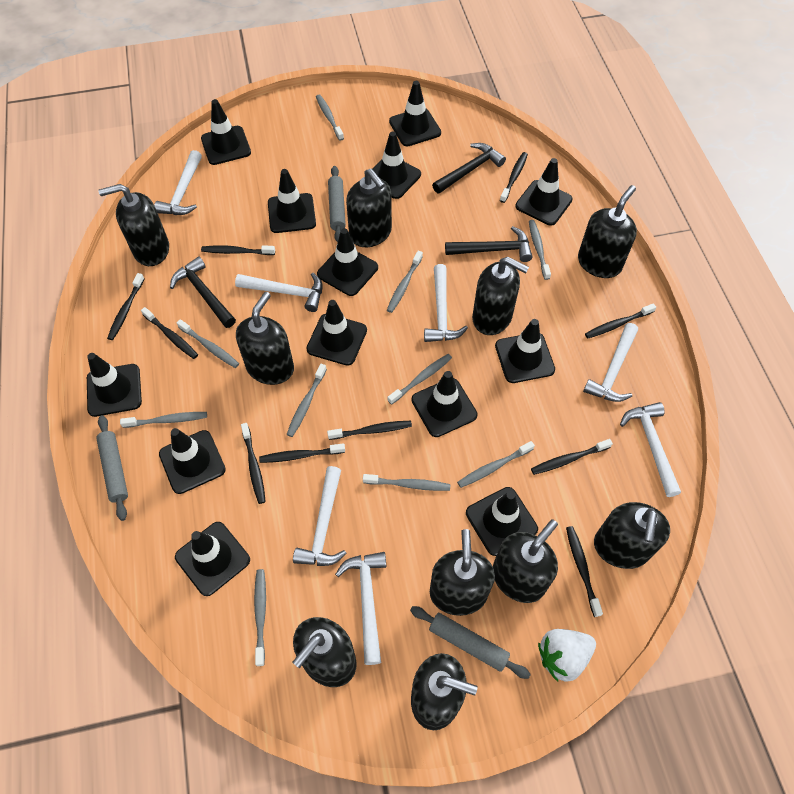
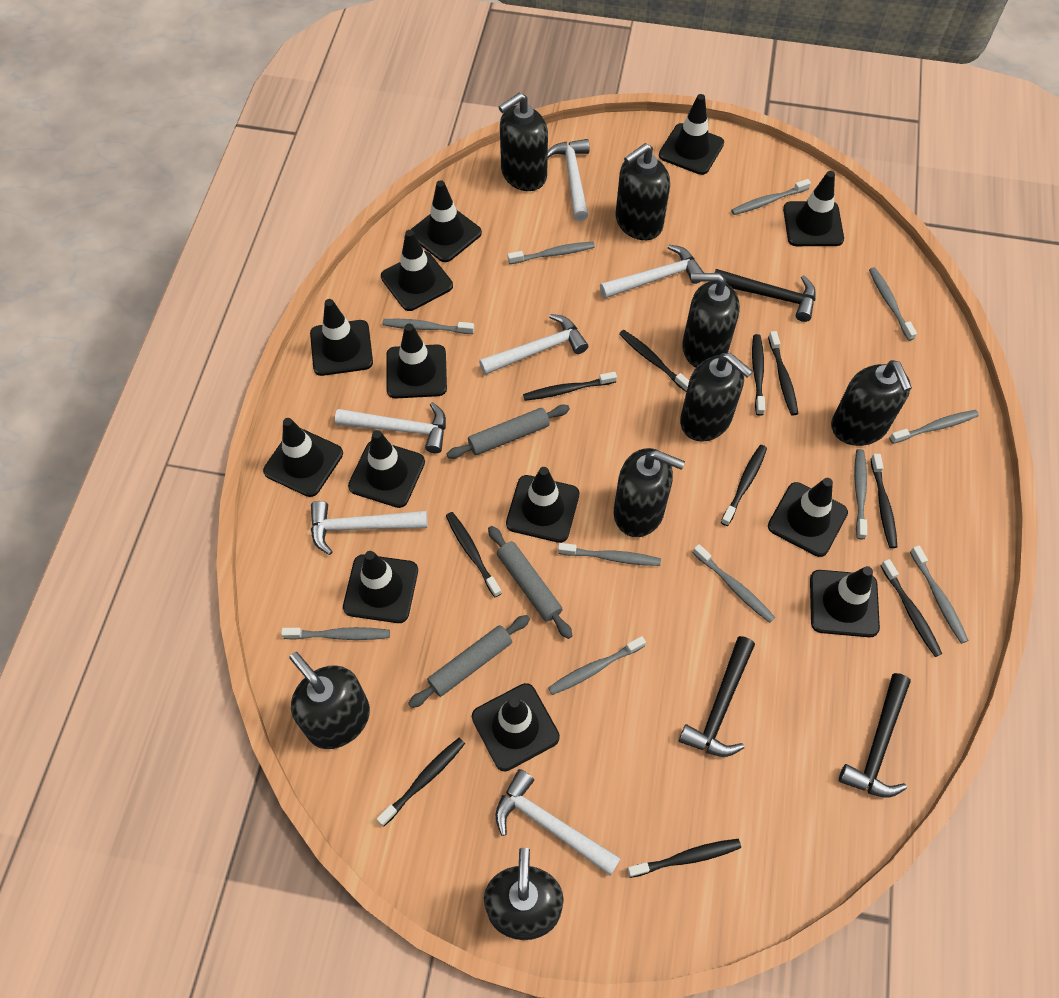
black soap dispenser: 10 -> 8
grey toothbrush: 10 -> 11
white hammer: 7 -> 6
white strawberry: 1 -> 0

